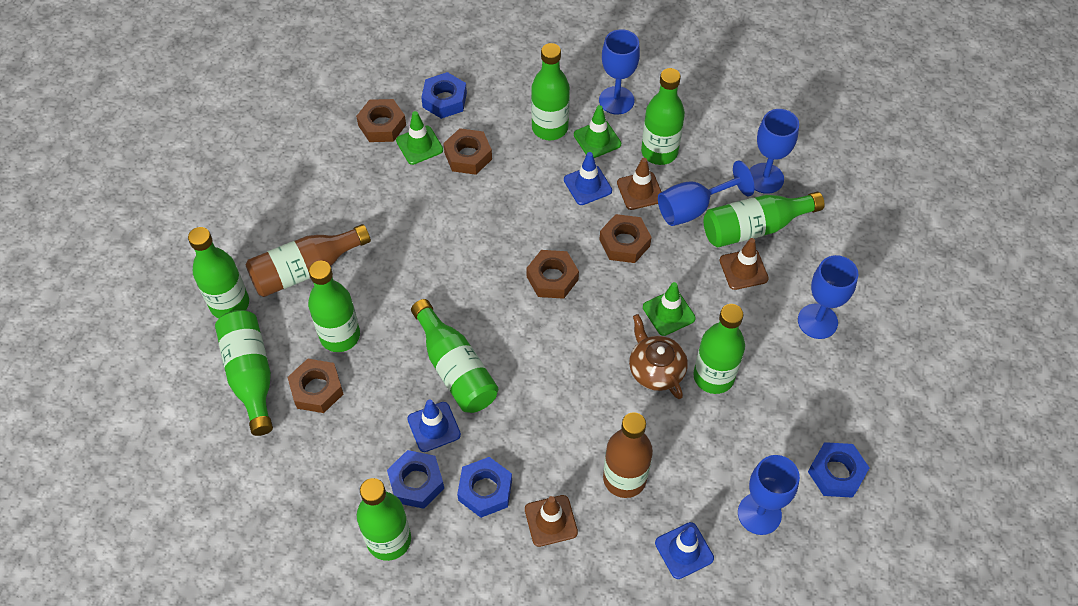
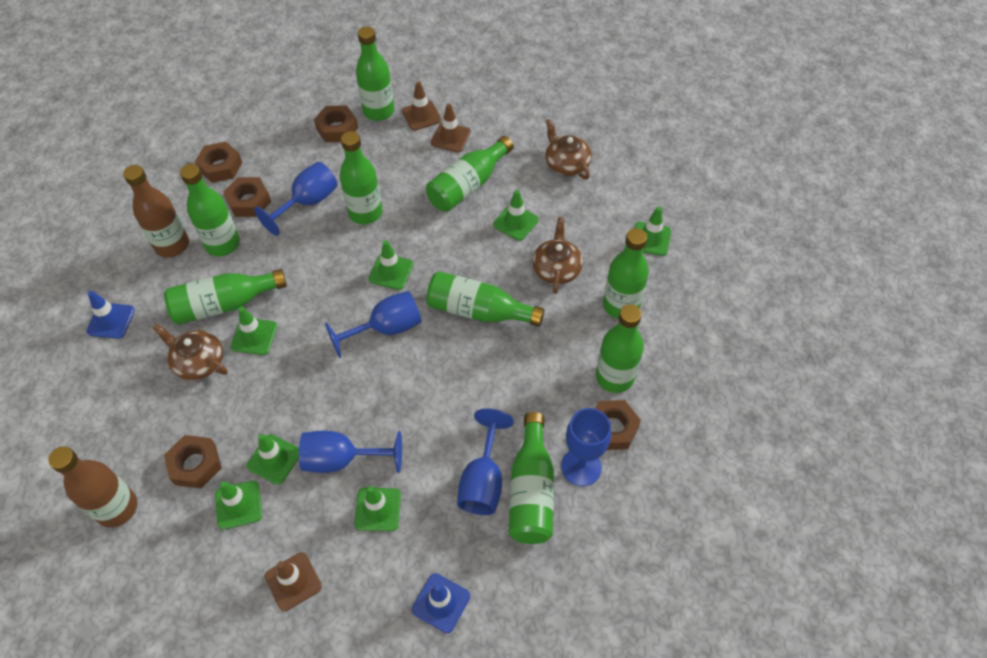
blue nut: 4 -> 0
blue traffic cone: 3 -> 2
brown teapot: 1 -> 3
green traffic cone: 3 -> 7

